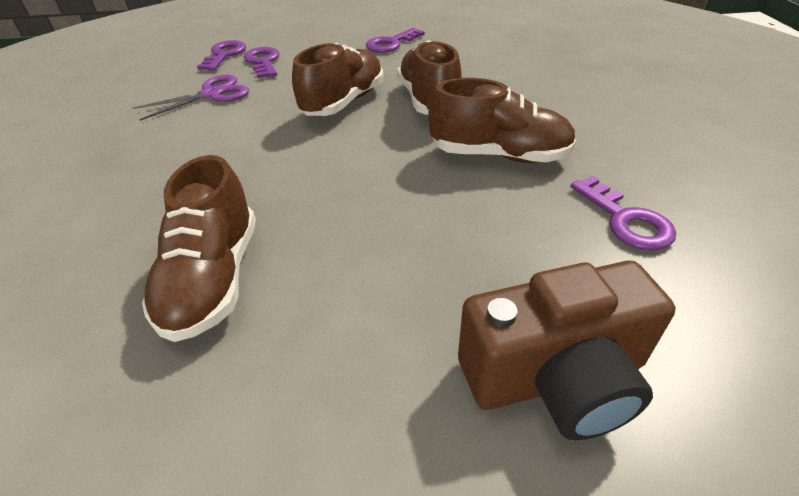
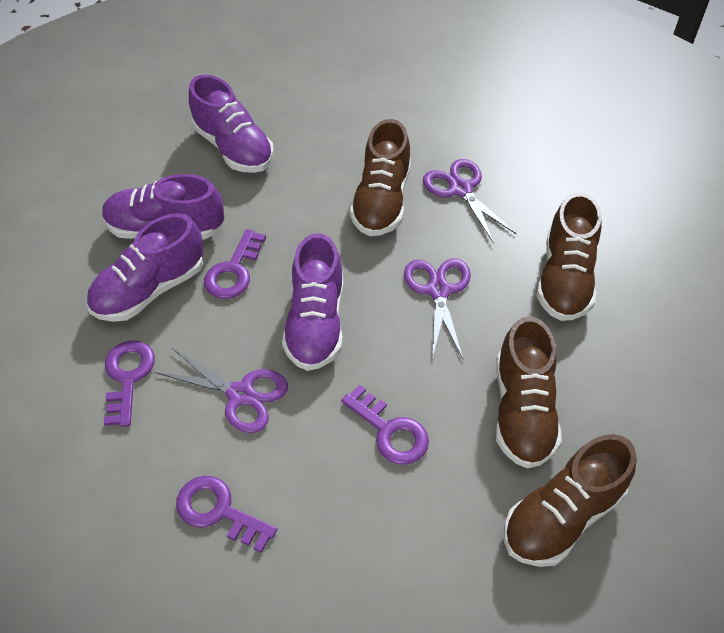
brown camera: 1 -> 0
purple scissors: 1 -> 3
purple shoe: 0 -> 4

